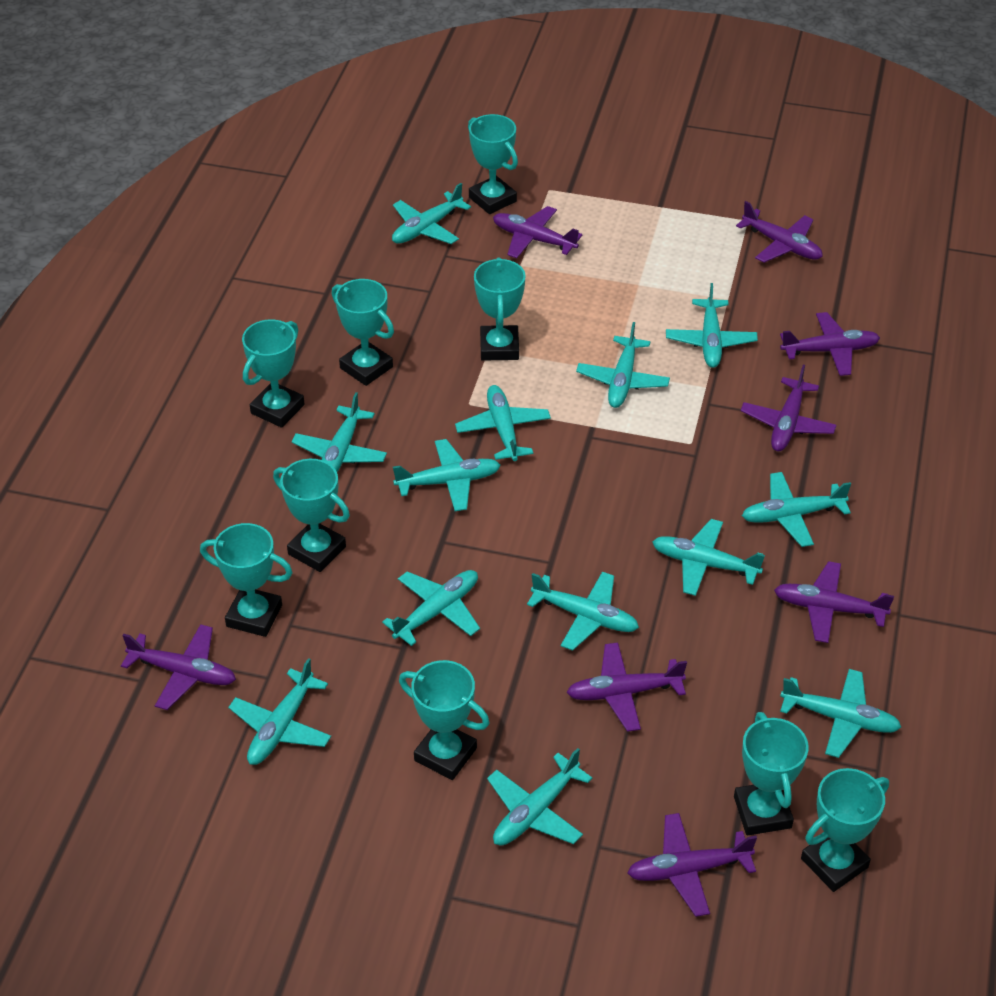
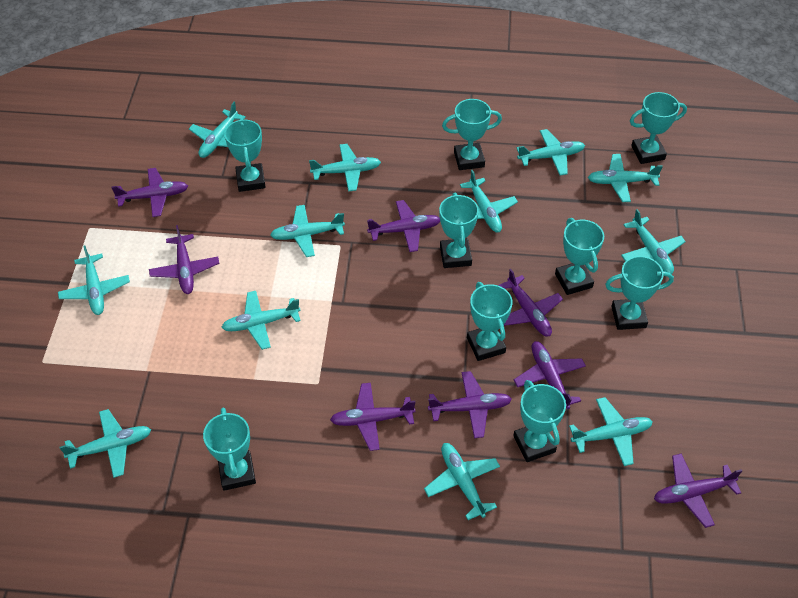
turquoise plane: 13 -> 12

